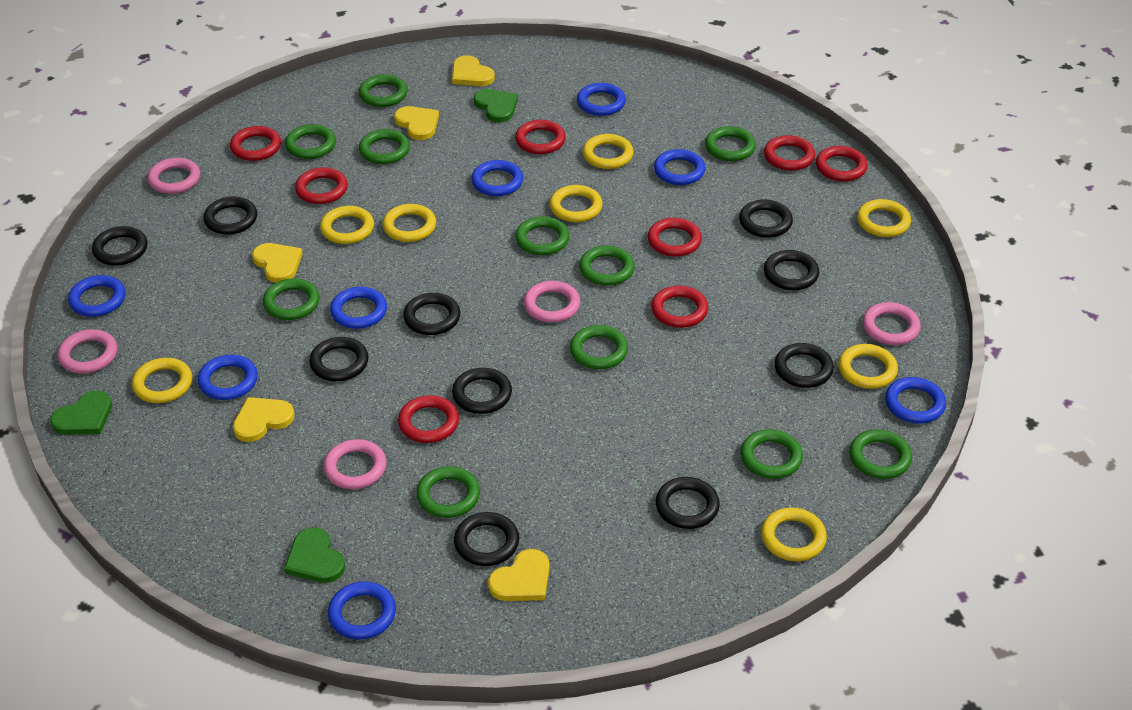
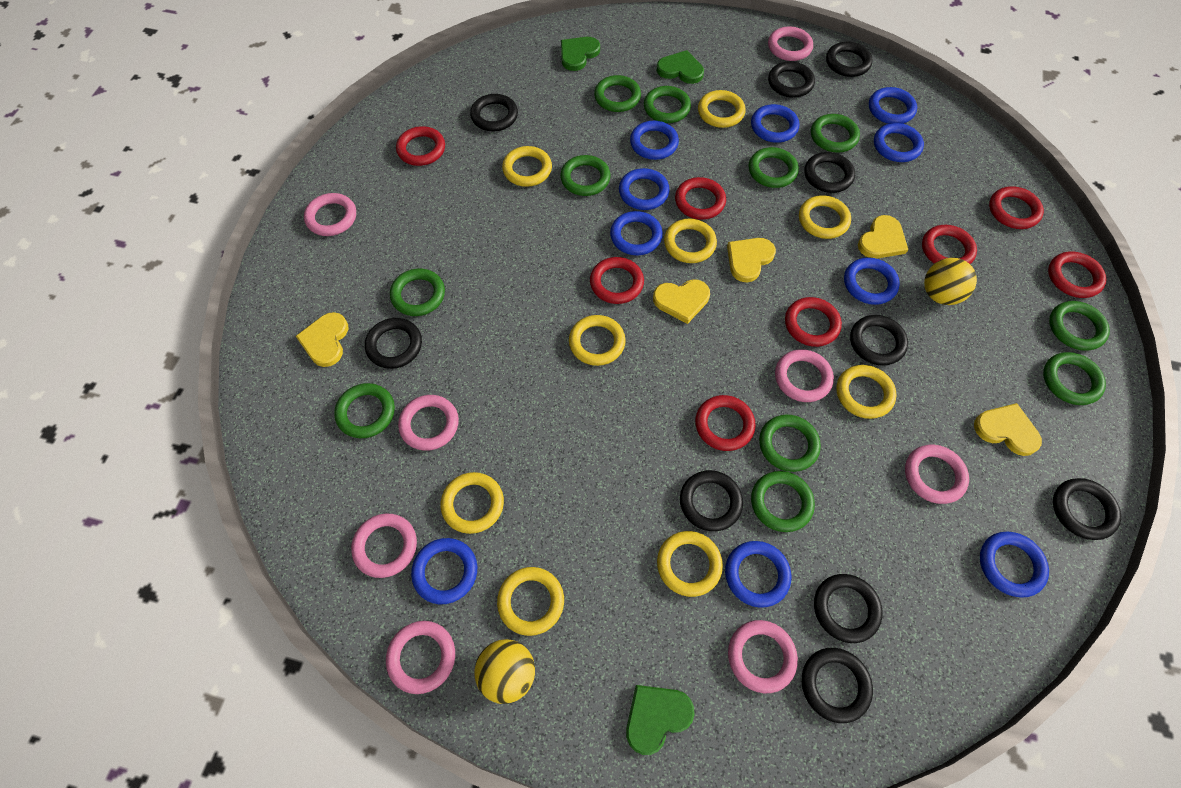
blue ring: 8 -> 10
pink ring: 5 -> 8
yellow ball: 0 -> 2
yellow ring: 8 -> 9

